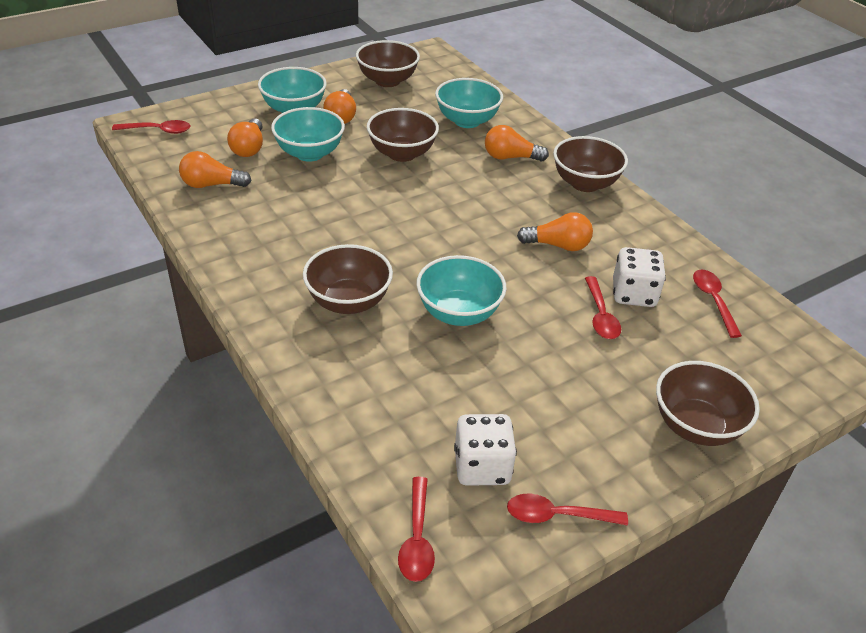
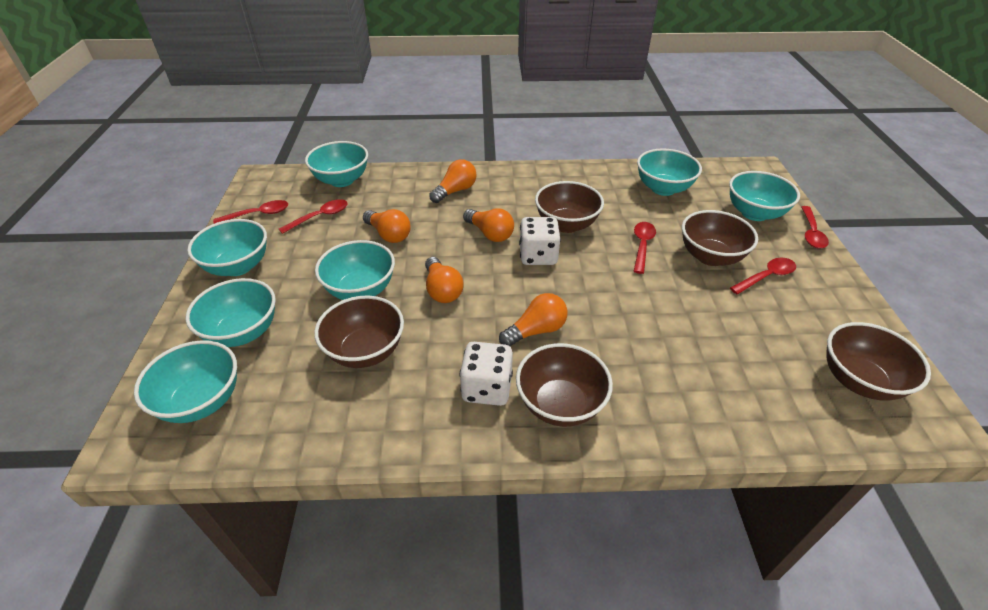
turquoise bowl: 4 -> 7

